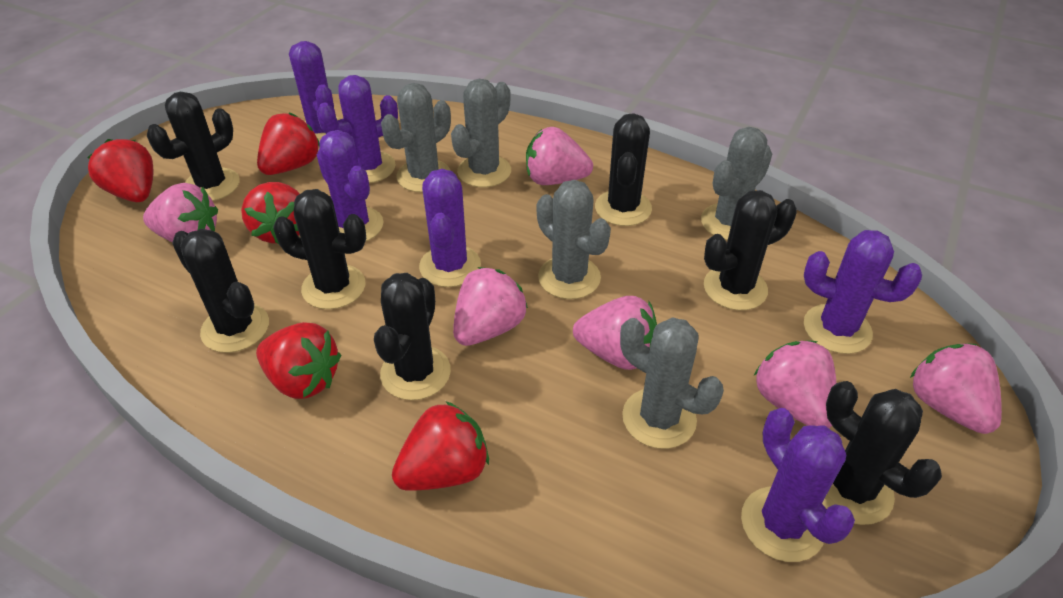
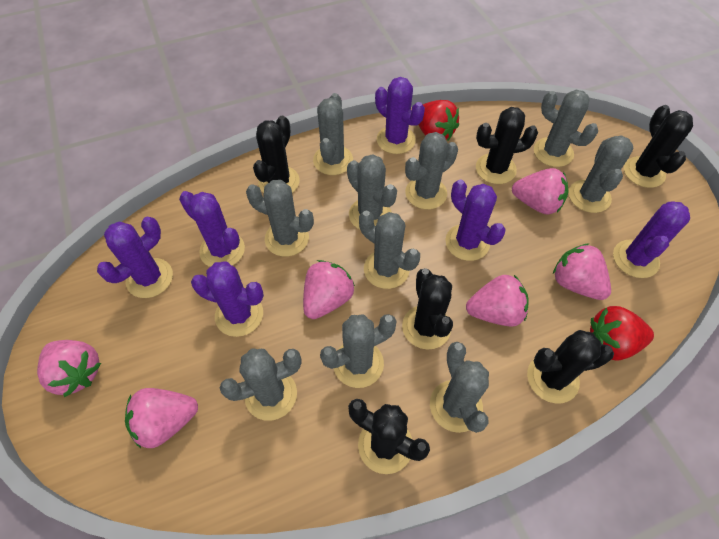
black cactus: 7 -> 6
grey cactus: 5 -> 10
red strawberry: 5 -> 2

